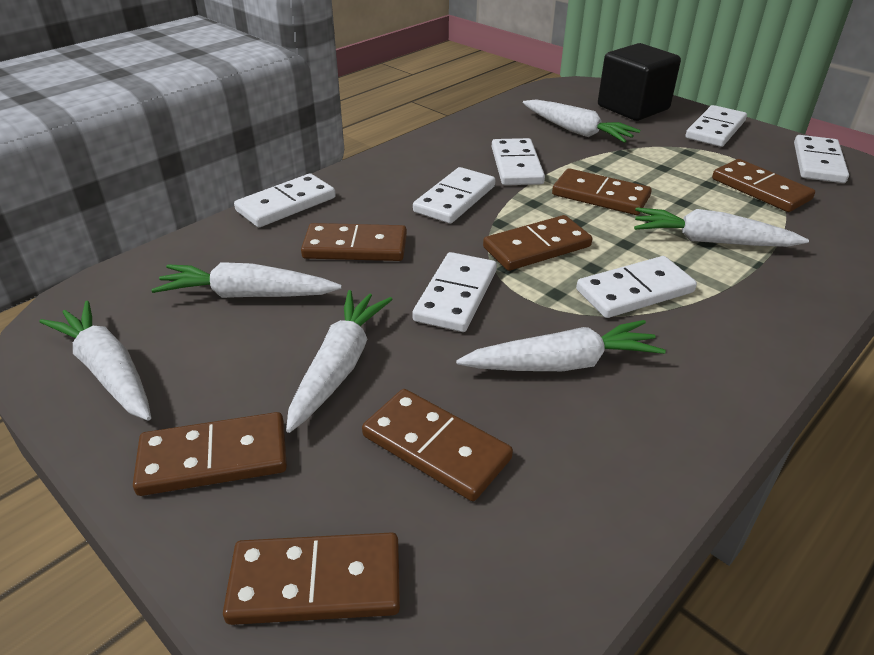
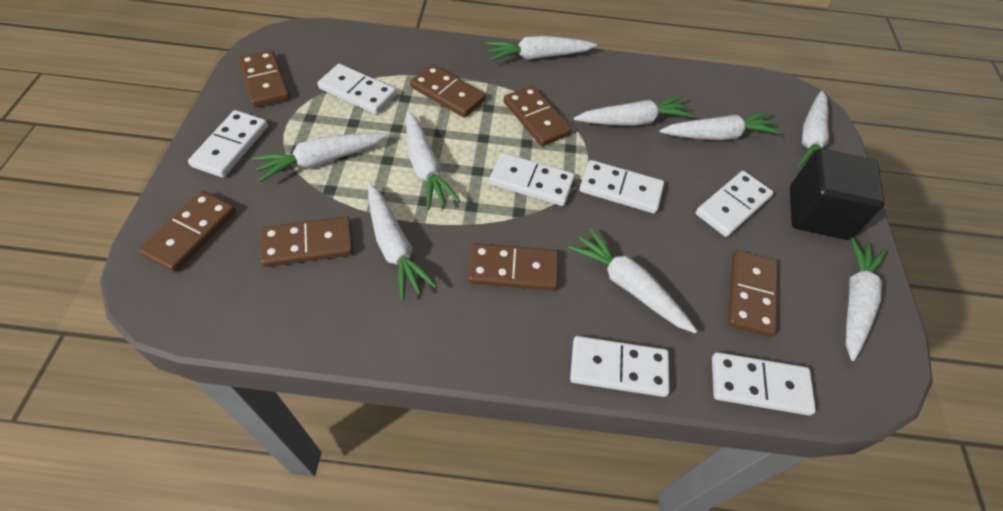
white carrot: 6 -> 9

